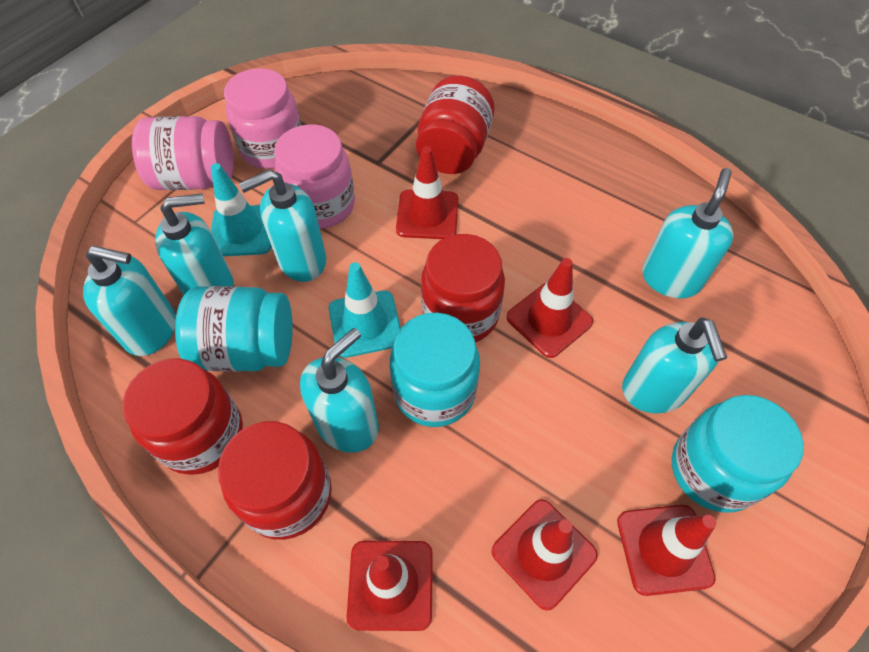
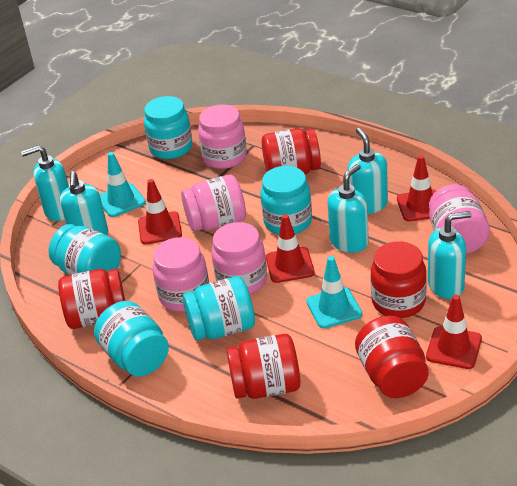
pink jar: 3 -> 5
red jar: 4 -> 5
red traffic cone: 5 -> 4
turquoise jar: 3 -> 5
turquoise soap dispenser: 6 -> 5

